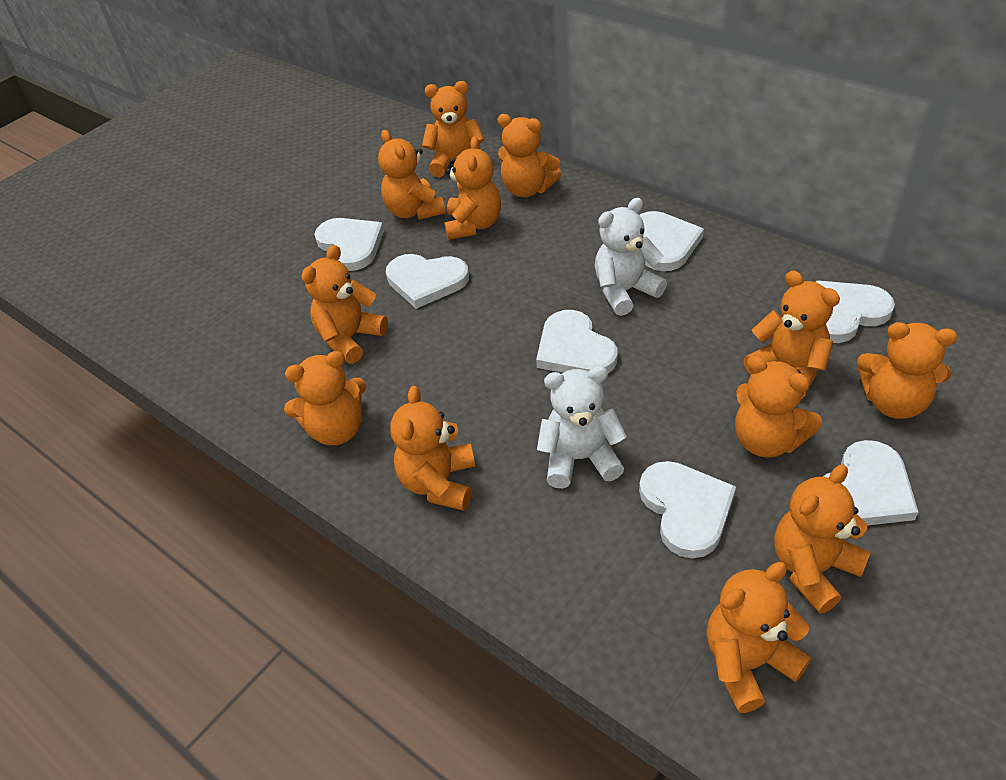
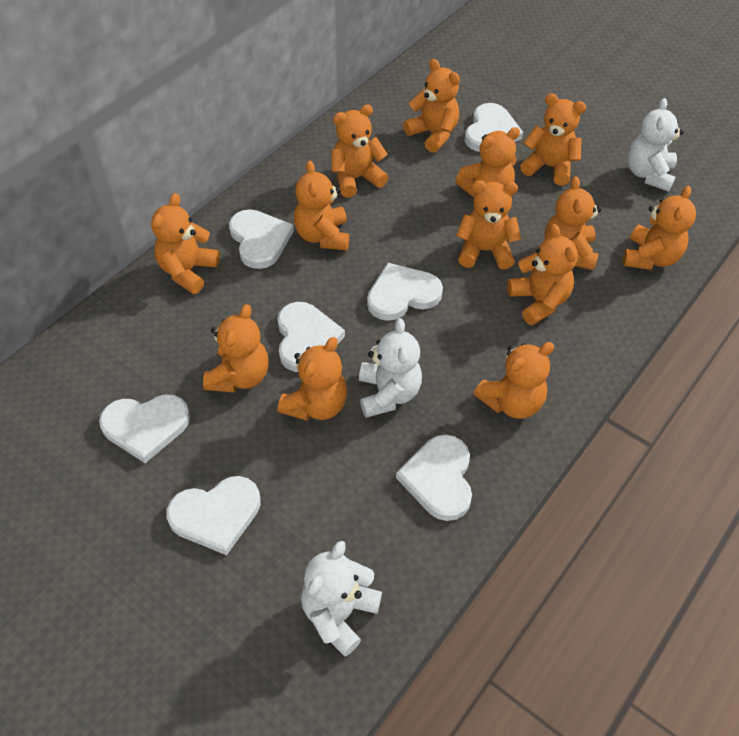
orange teddy bear: 12 -> 13
white teddy bear: 2 -> 3

